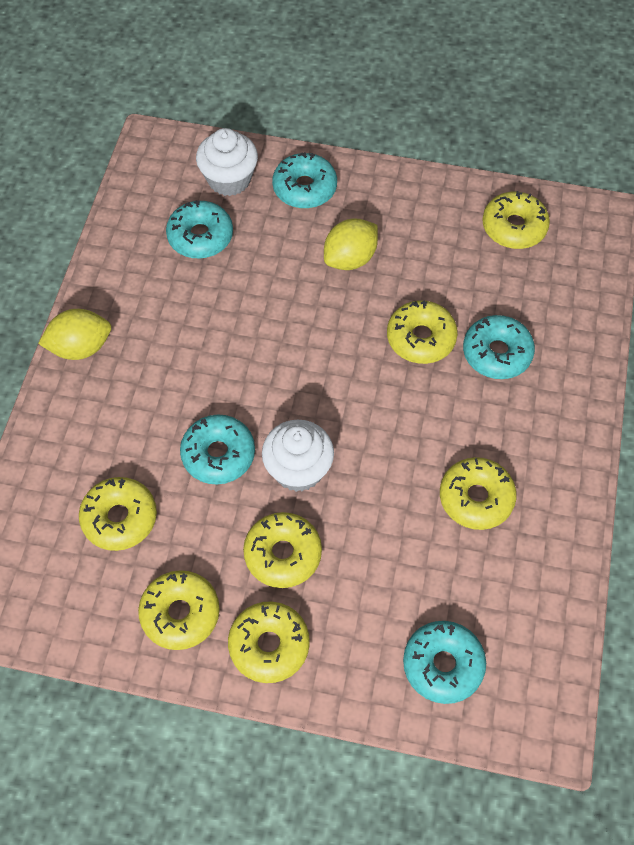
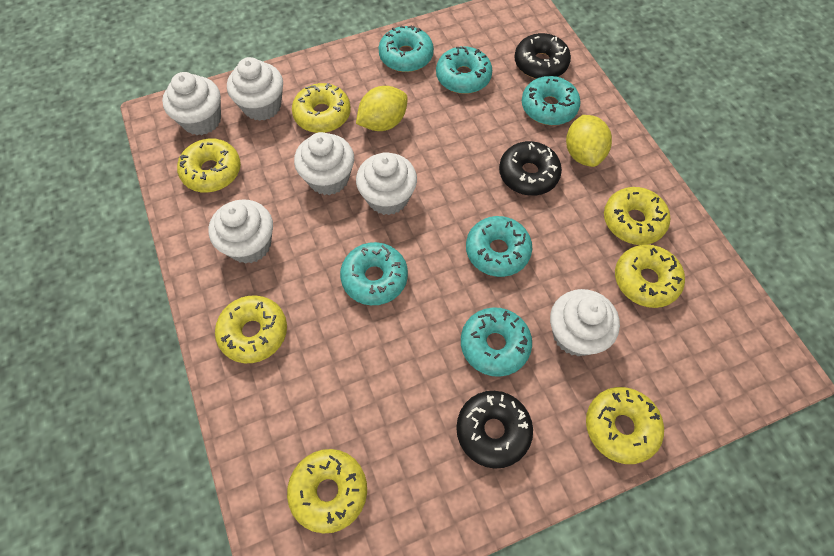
black donut: 0 -> 3
turquoise donut: 5 -> 6
white cupcake: 2 -> 6

